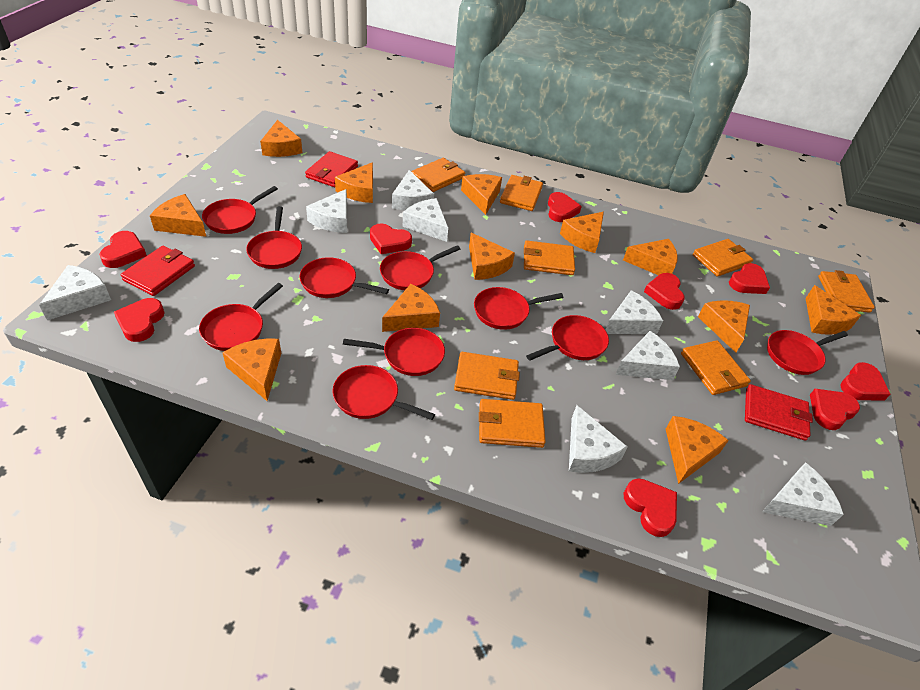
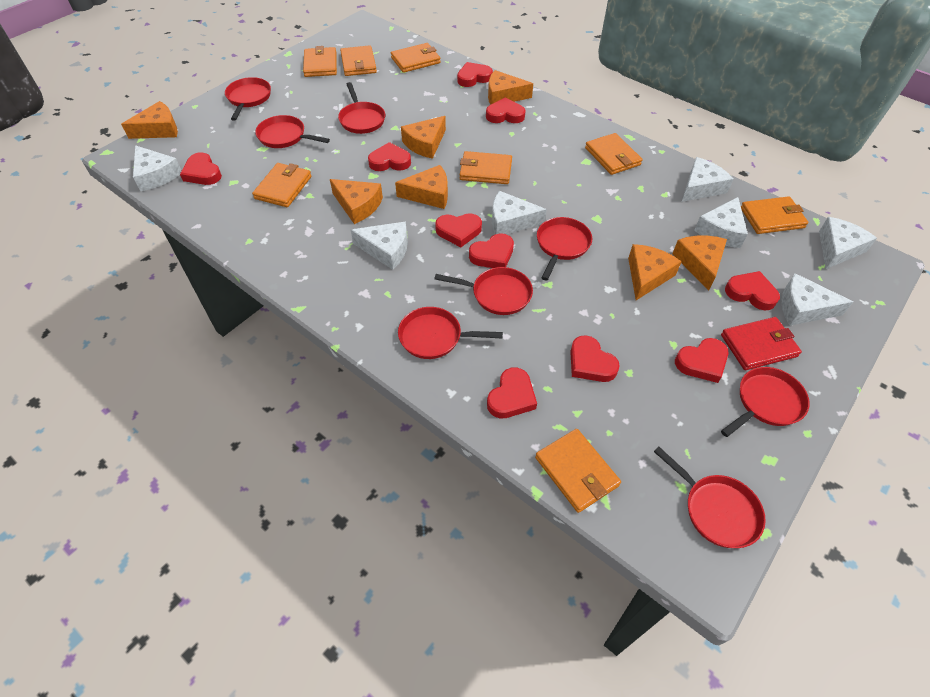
orange cheese: 12 -> 7
red heart: 9 -> 10
red pan: 10 -> 8
red wallet: 3 -> 1
white cheese: 8 -> 7

